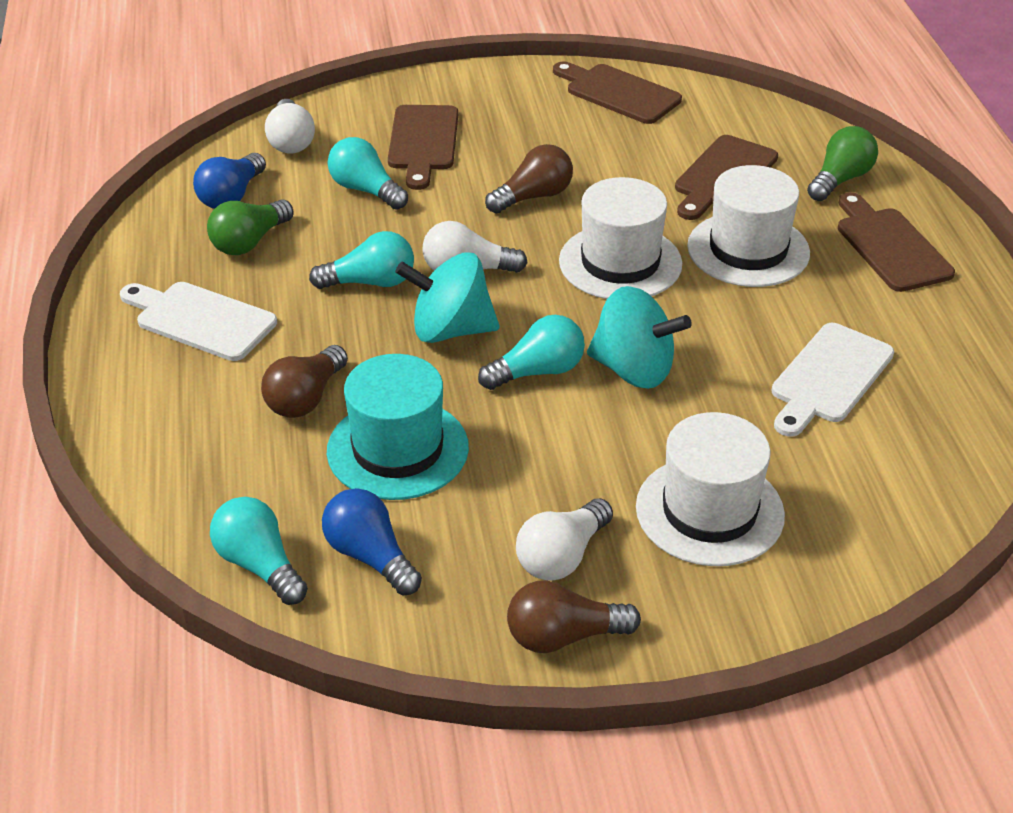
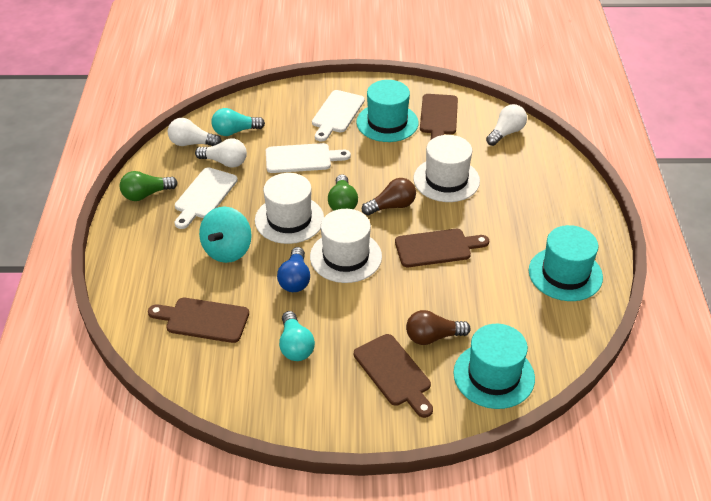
blue light bulb: 2 -> 1
brown light bulb: 3 -> 2
turquoise hat: 1 -> 3
turquoise light bulb: 4 -> 2
turquoise spinning top: 2 -> 1
white cutting board: 2 -> 3

